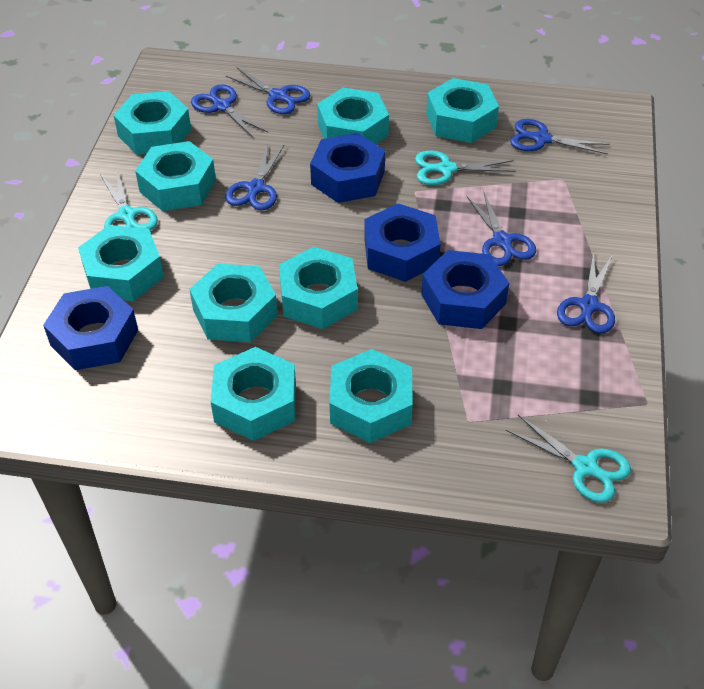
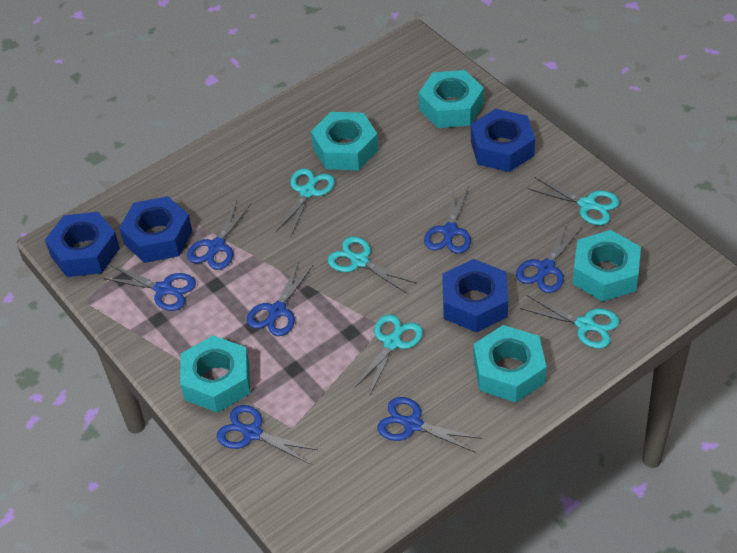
blue scissors: 6 -> 7
turquoise nut: 9 -> 5
turquoise scissors: 3 -> 5

